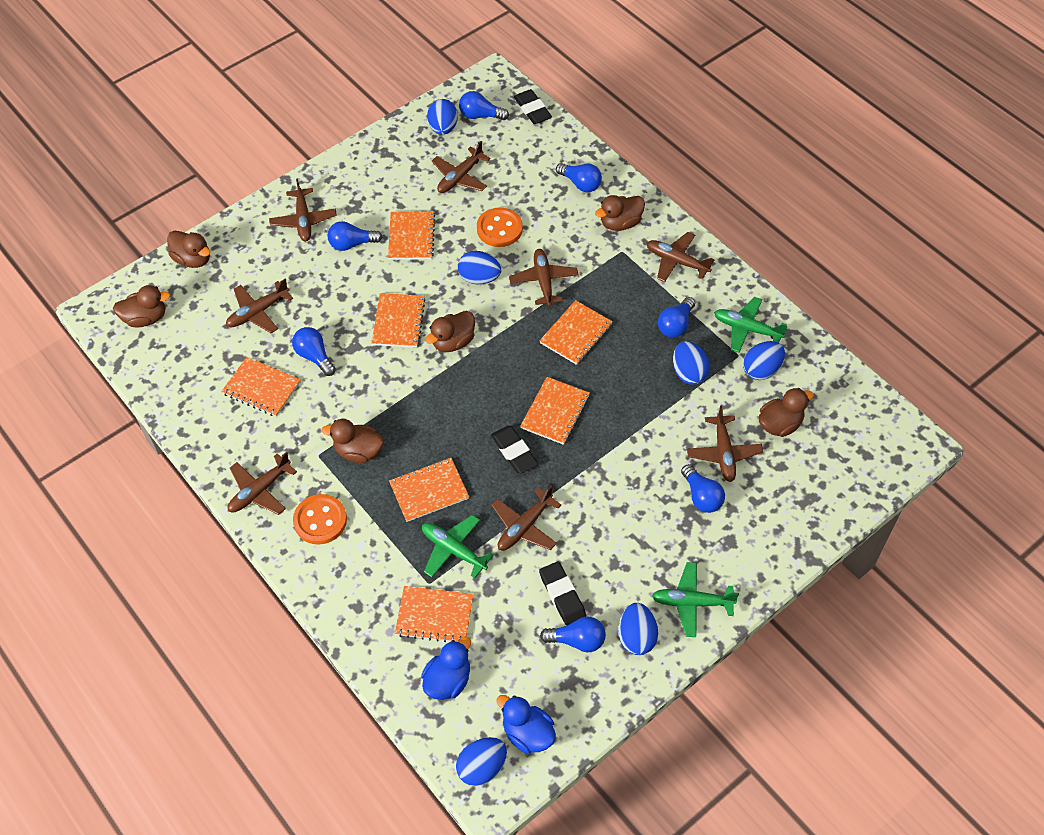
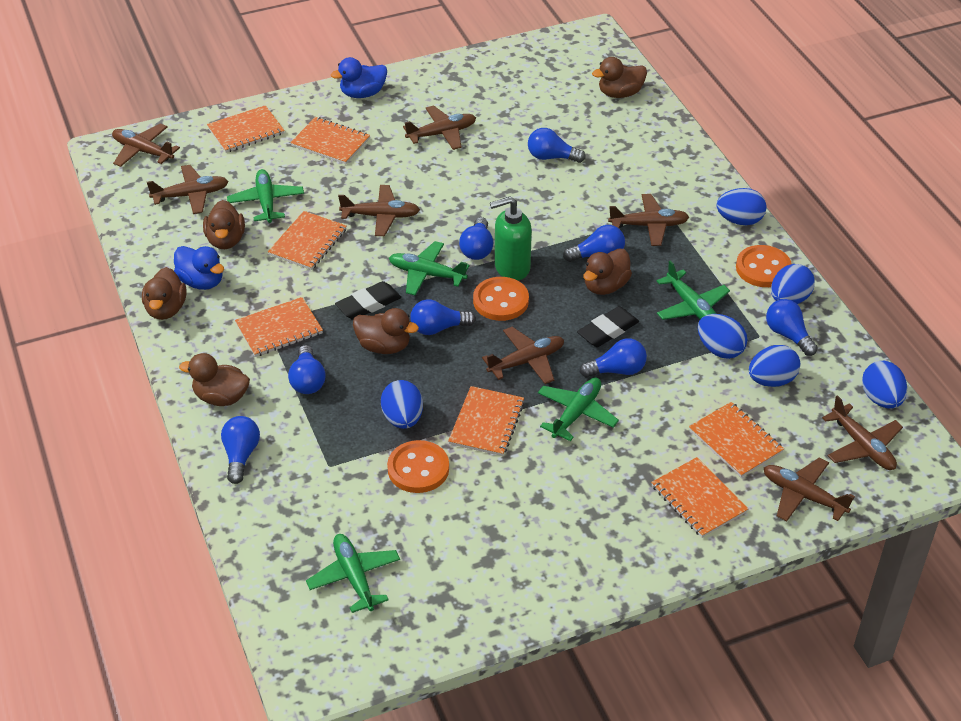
black eraser: 3 -> 2
blue light bulb: 7 -> 8
green plane: 3 -> 5
green soap dispenser: 0 -> 1
orange button: 2 -> 3

